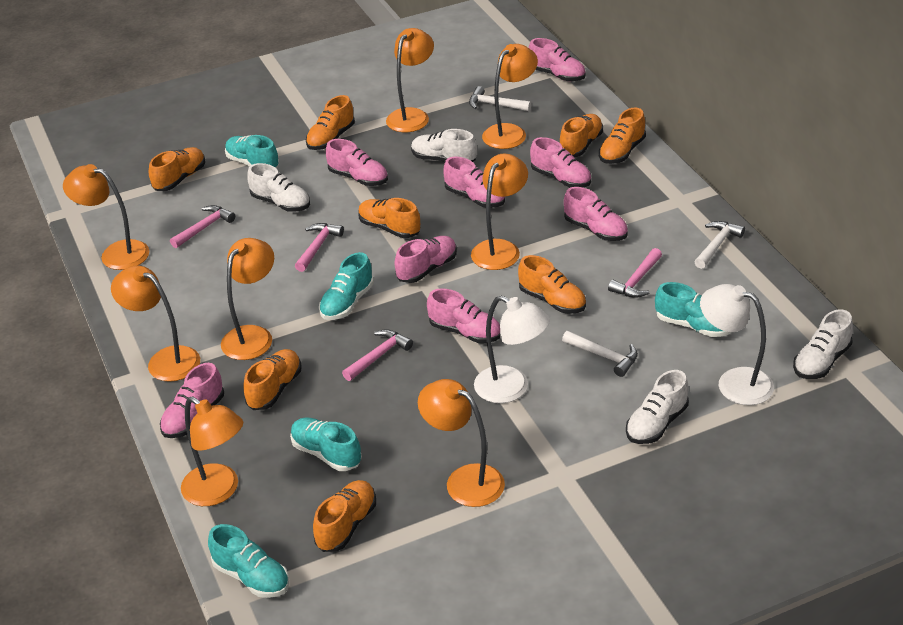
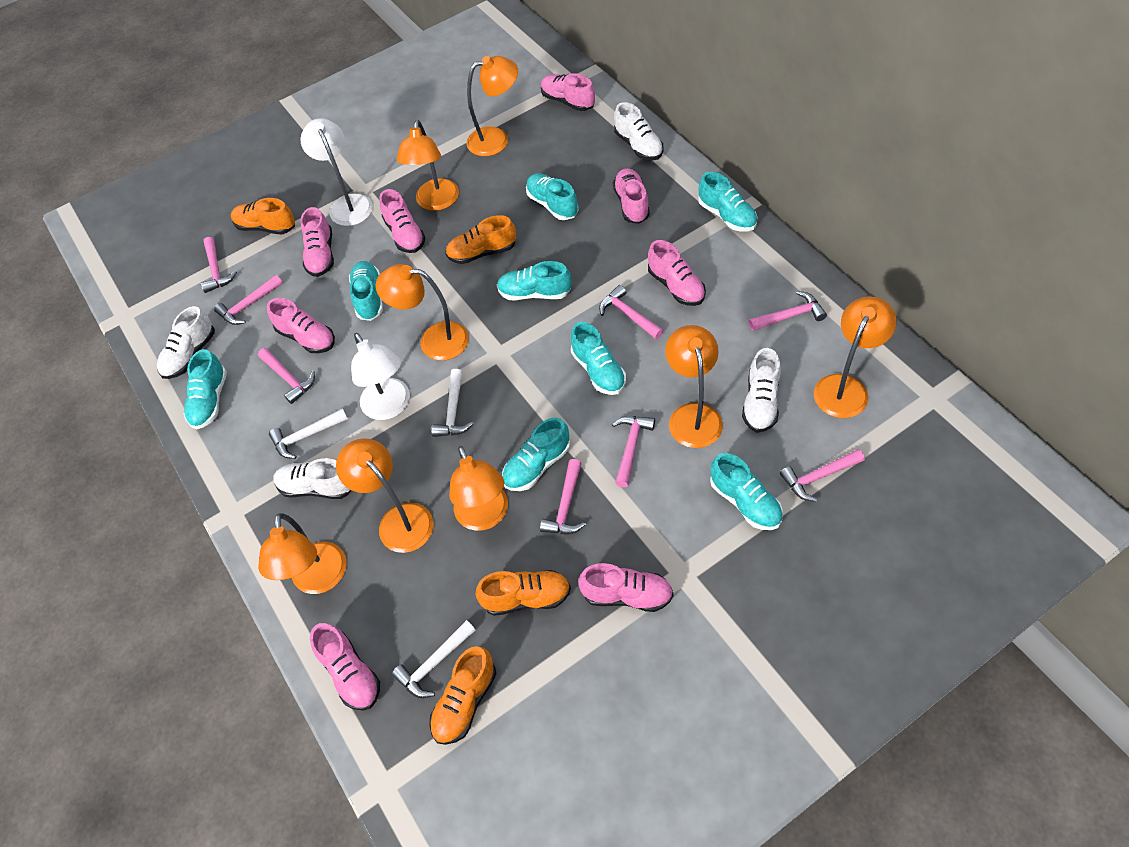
orange shoe: 8 -> 4
pink hammer: 4 -> 8
turquoise shoe: 5 -> 8

